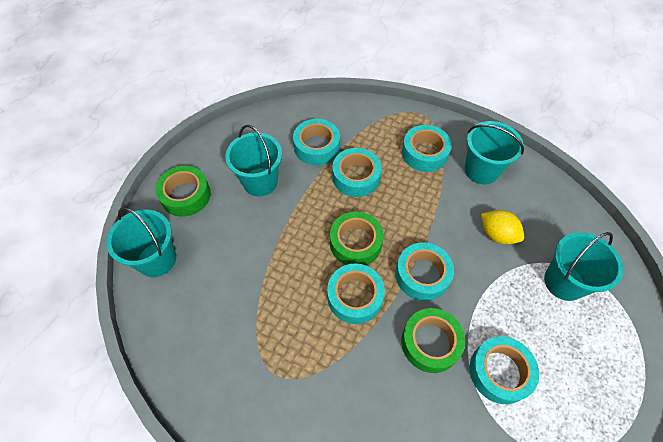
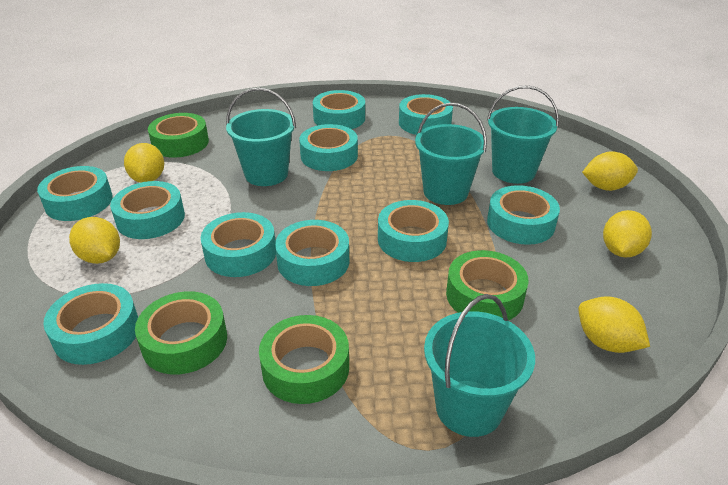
green tape: 3 -> 4
turquoise tape: 6 -> 10
yellow lemon: 1 -> 5

